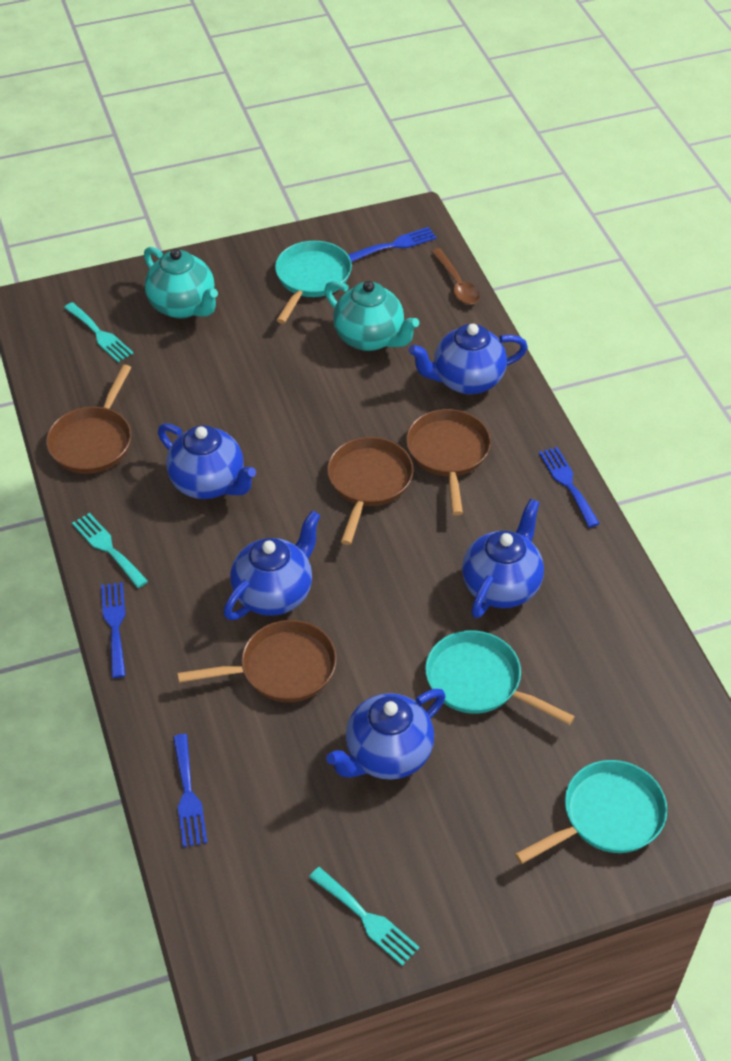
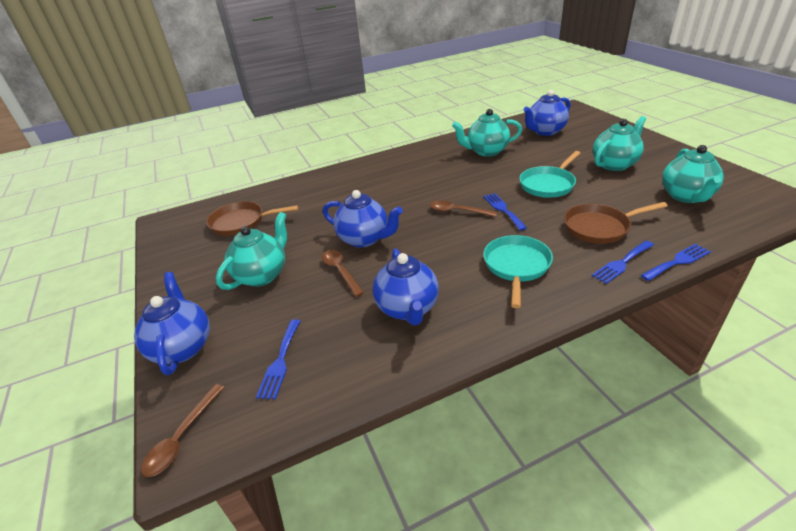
blue teapot: 5 -> 4
brown pan: 4 -> 2
brown spoon: 1 -> 3
turquoise fork: 3 -> 0
turquoise pan: 3 -> 2
turquoise teapot: 2 -> 4

